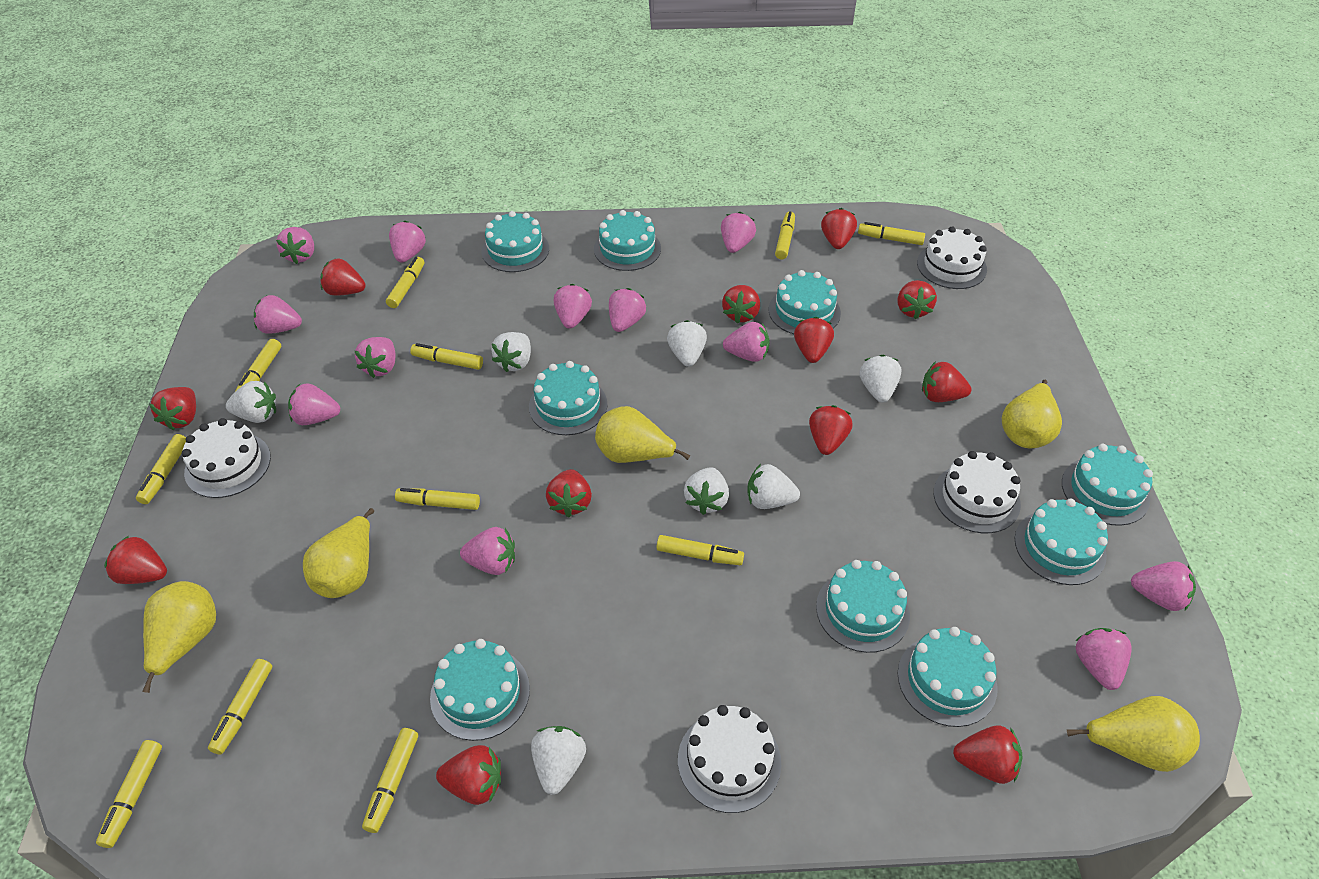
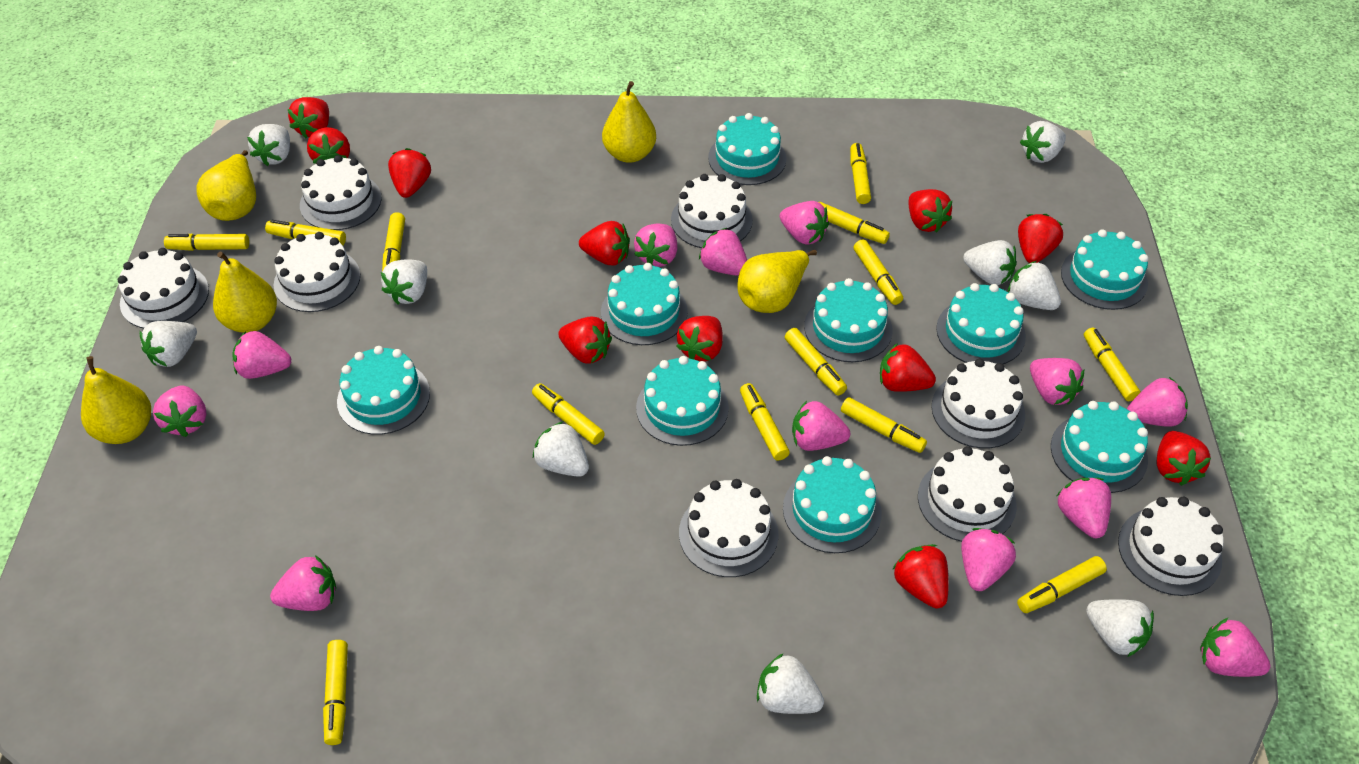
red strawberry: 12 -> 11
white cake: 4 -> 8
white strawberry: 7 -> 9
yellow marker: 11 -> 13

